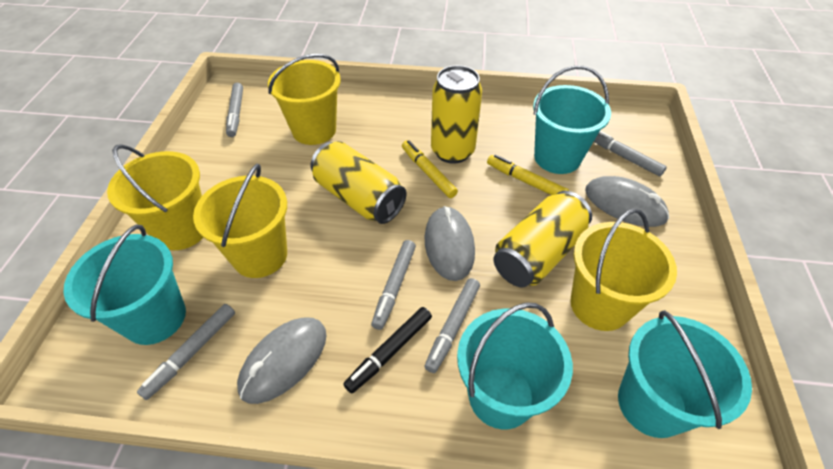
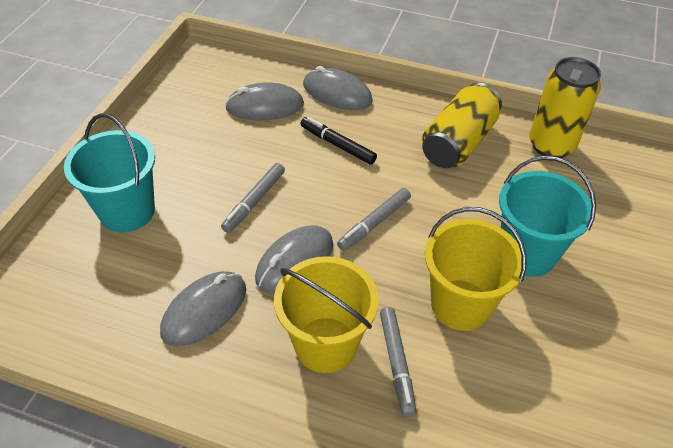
grey marker: 5 -> 3
grey mouse: 3 -> 4
turquoise bucket: 4 -> 2
yellow bucket: 4 -> 2
yellow can: 3 -> 2
yellow marker: 2 -> 0

